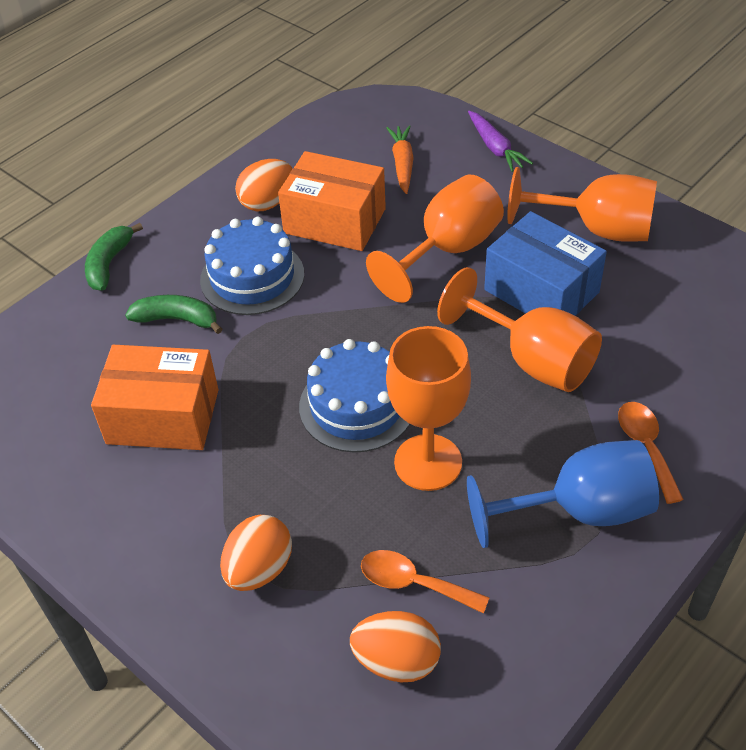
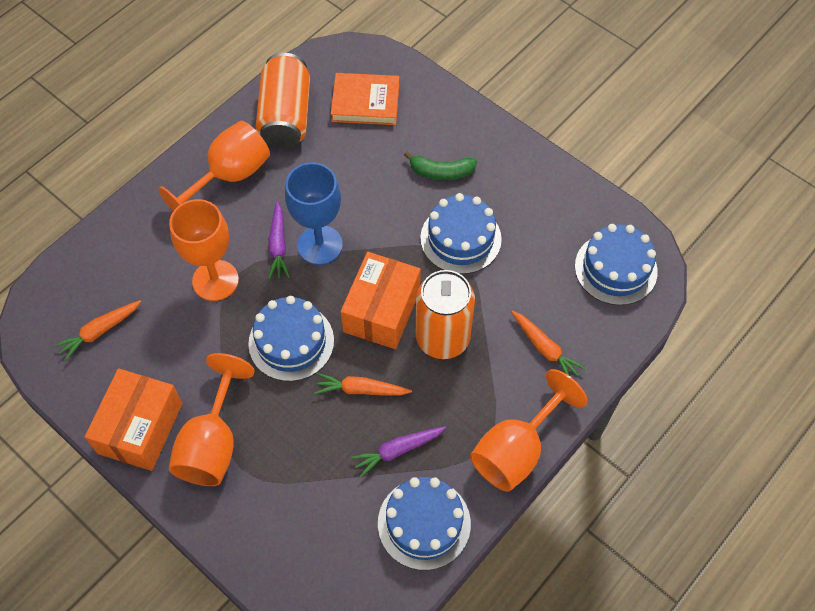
blue box: 1 -> 0
blue cake: 2 -> 4
green banana: 2 -> 1
orange book: 0 -> 1
orange can: 0 -> 2
orange carrot: 1 -> 3
orange egg: 3 -> 0
orange spoon: 2 -> 0
purple carrot: 1 -> 2

